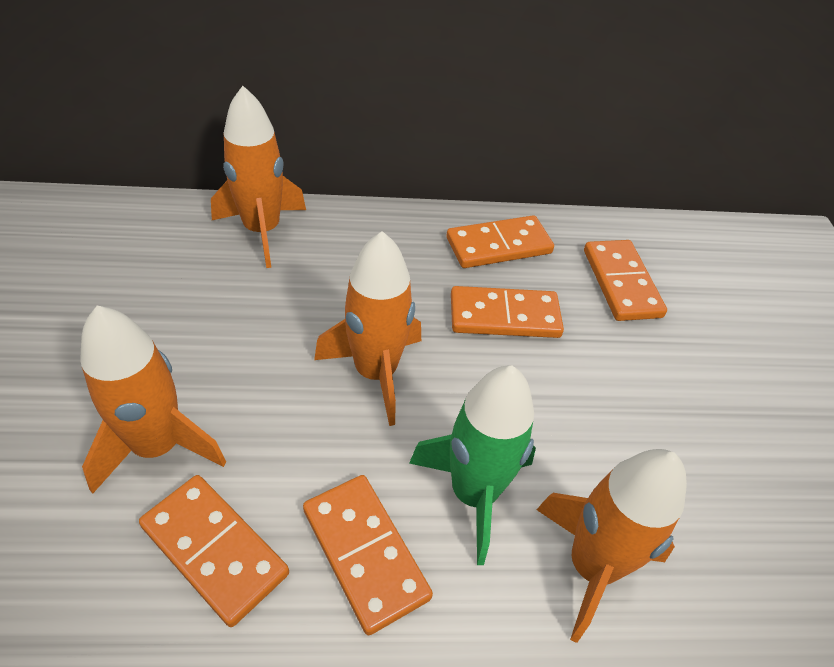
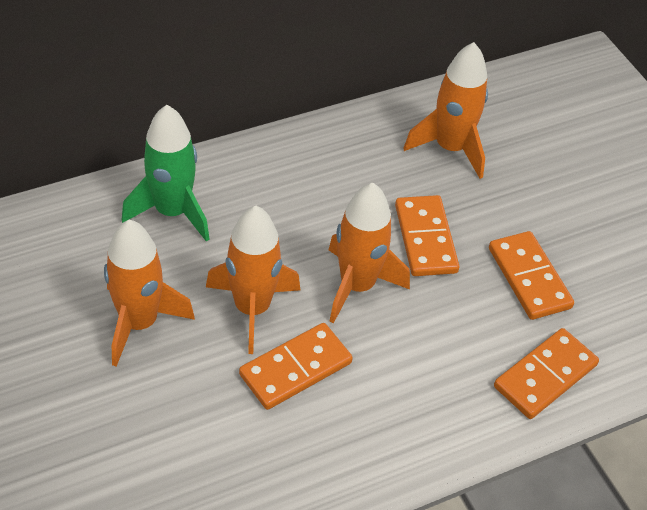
orange domino: 5 -> 4

